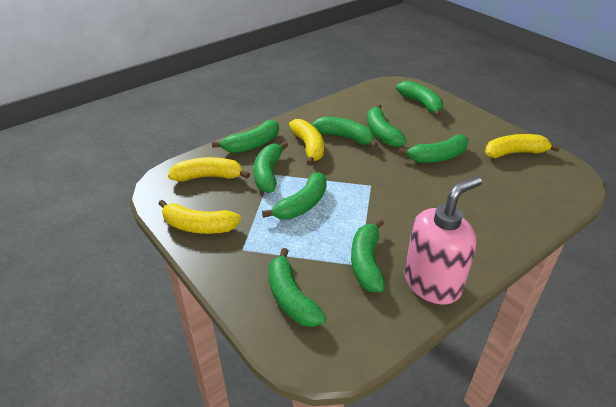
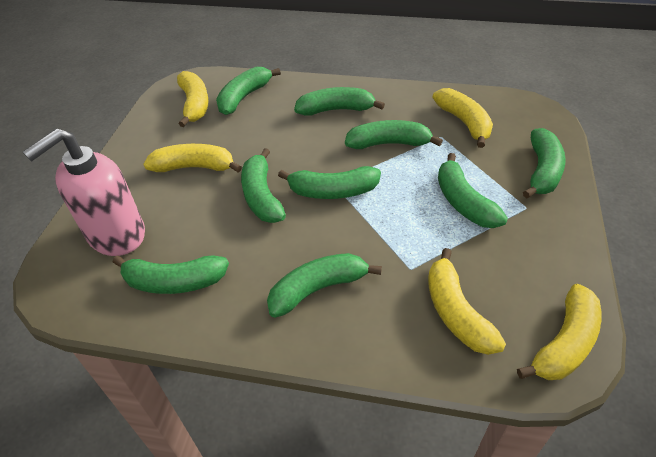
yellow banana: 4 -> 5

